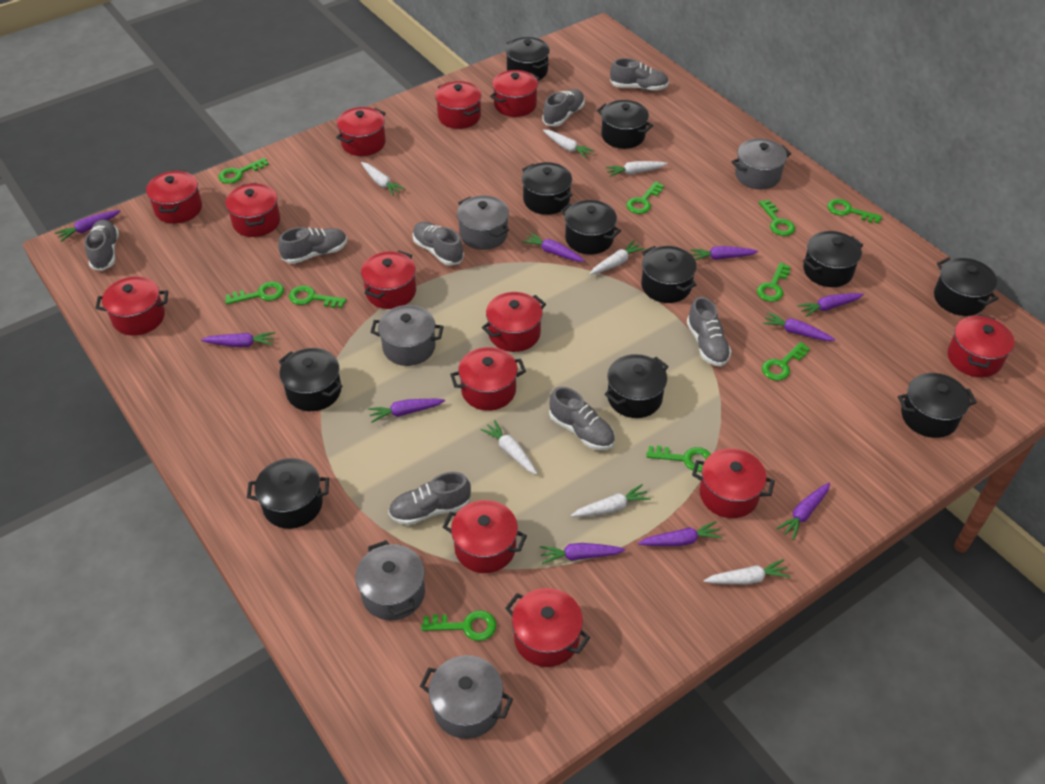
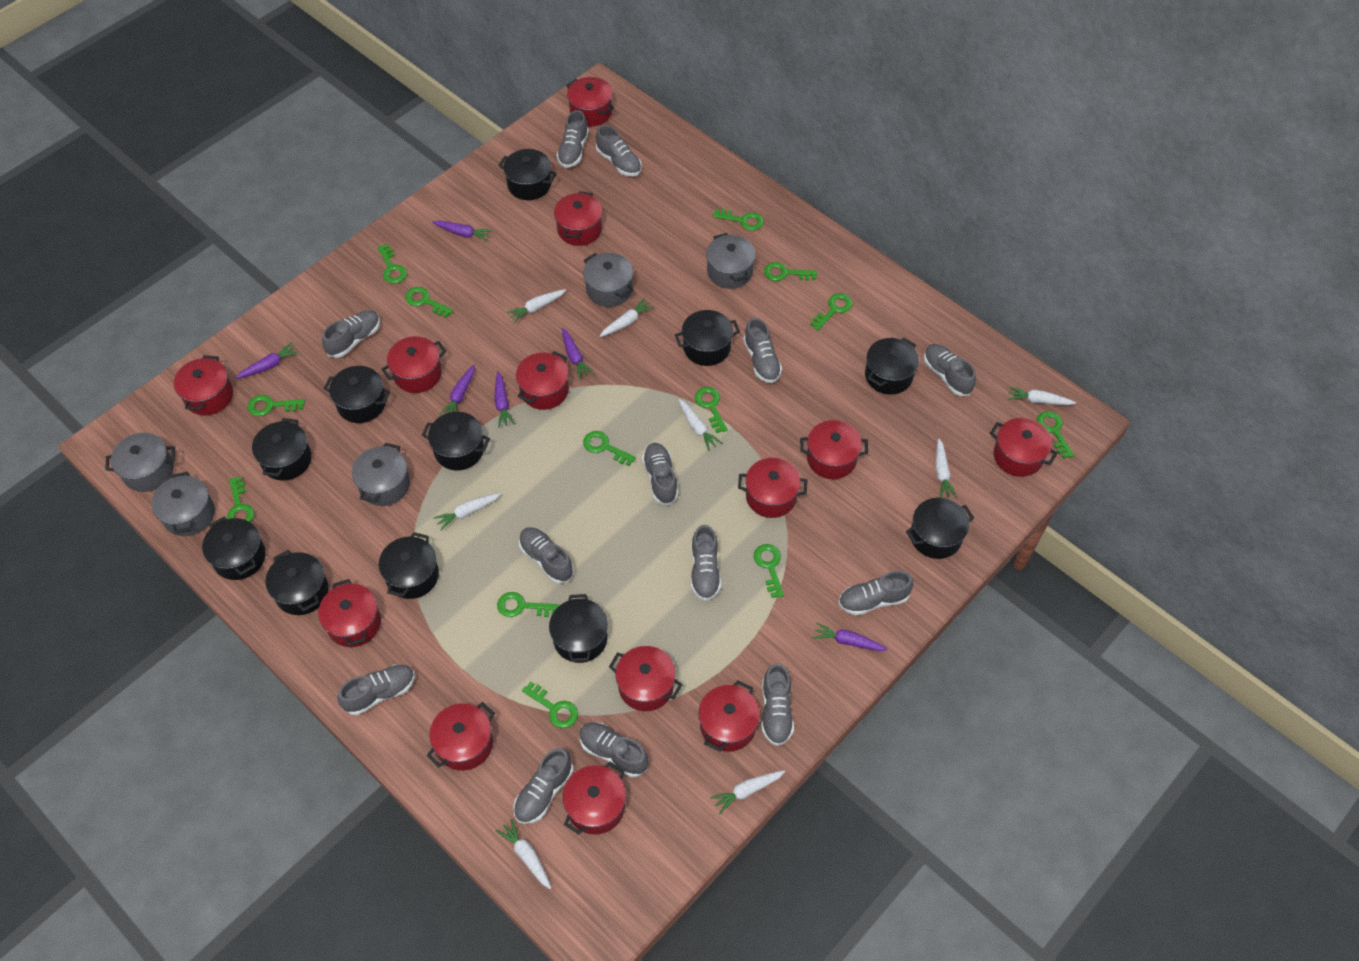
green key: 10 -> 13
grey shoe: 8 -> 13
purple carrot: 10 -> 6
white carrot: 7 -> 8

